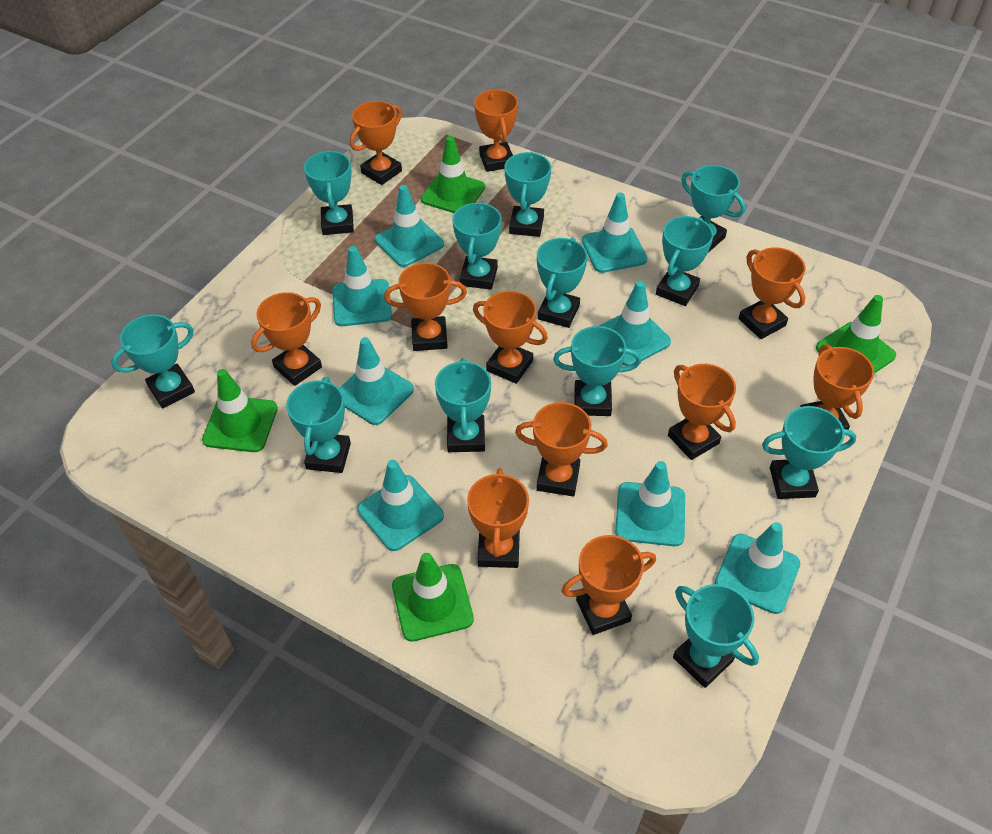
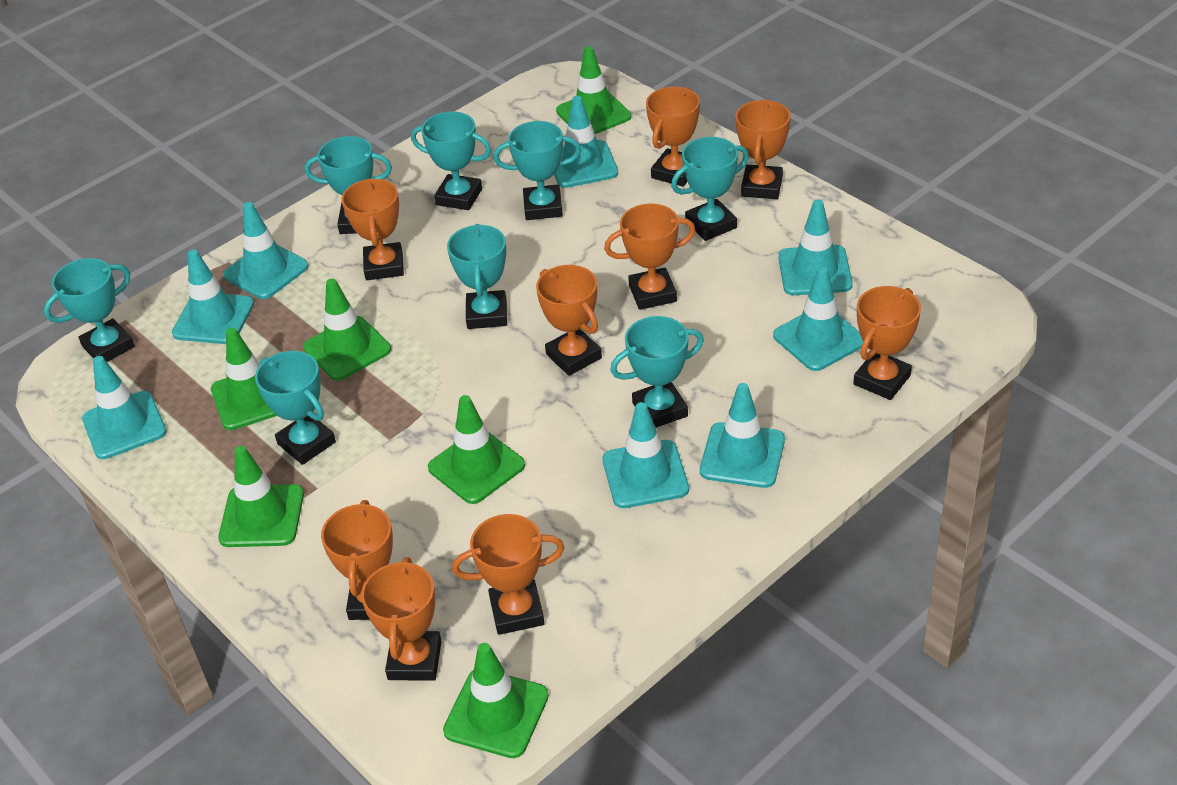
green traffic cone: 4 -> 6
orange trophy: 11 -> 9
turquoise trophy: 12 -> 8

